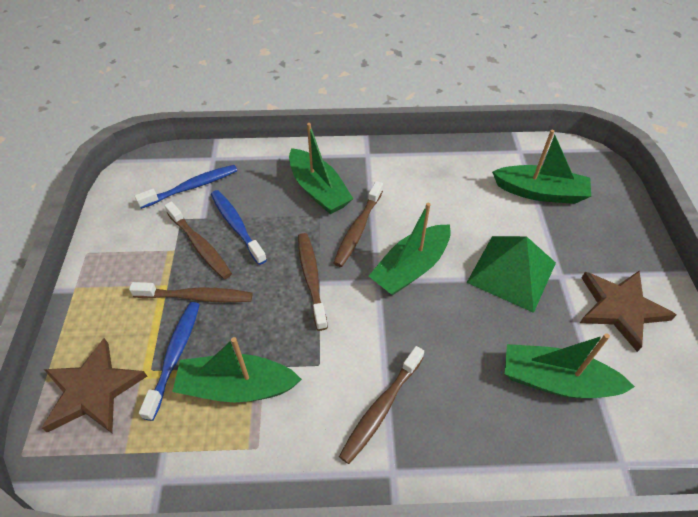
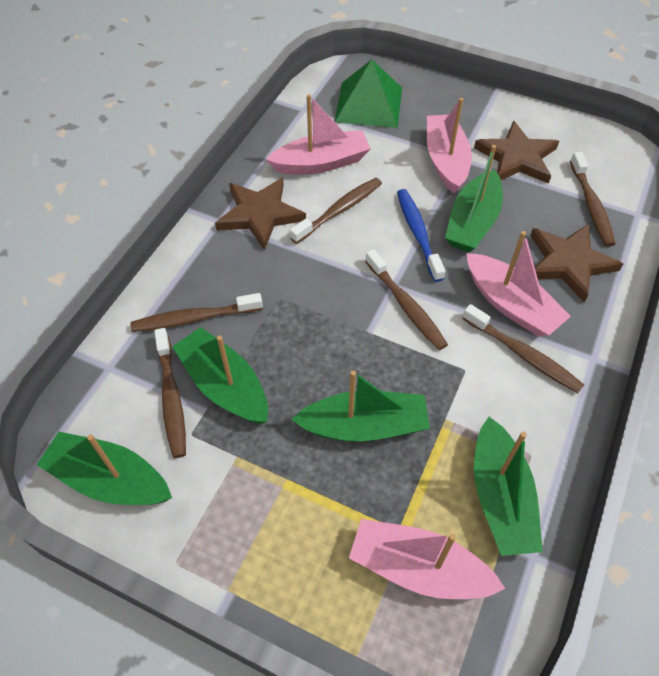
blue toothbrush: 3 -> 1
brown star: 2 -> 3
brown toothbrush: 5 -> 6
pink boat: 0 -> 4

